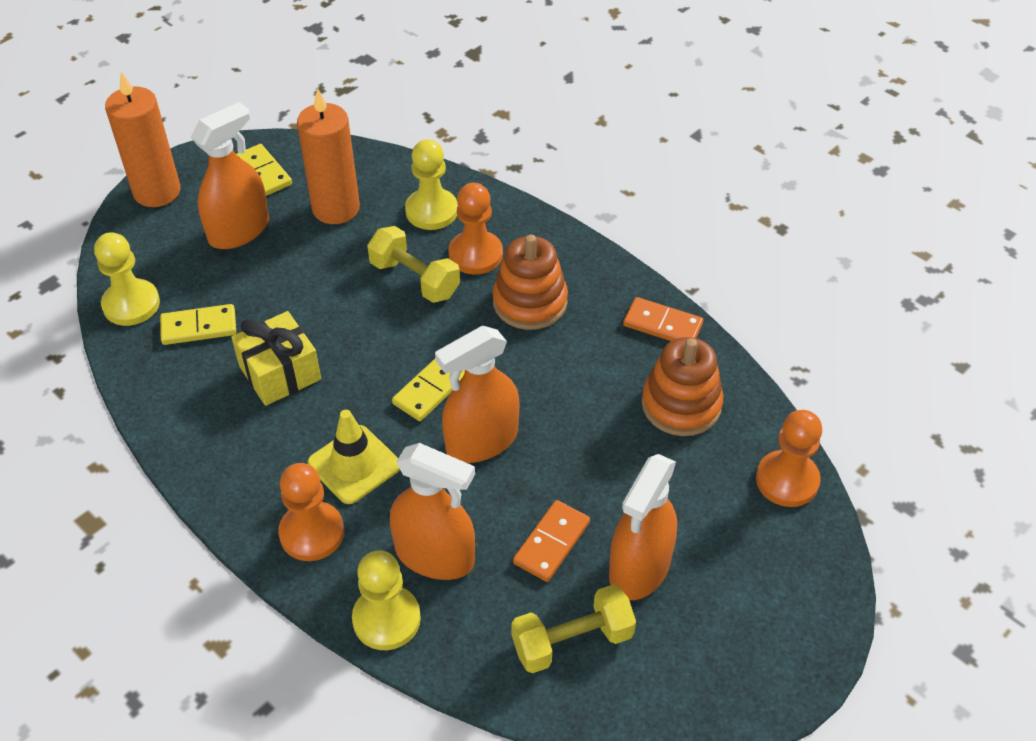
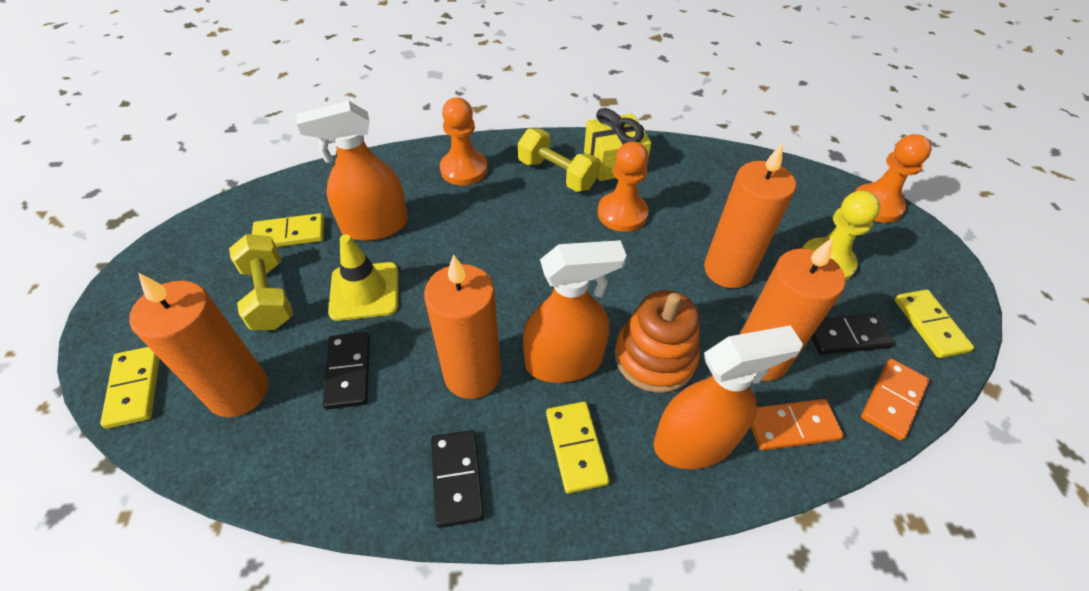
black domino: 0 -> 3
orange candle: 2 -> 4
orange spray bottle: 4 -> 3
orange stacking toy: 2 -> 1
yellow domino: 3 -> 4
yellow pawn: 3 -> 1

